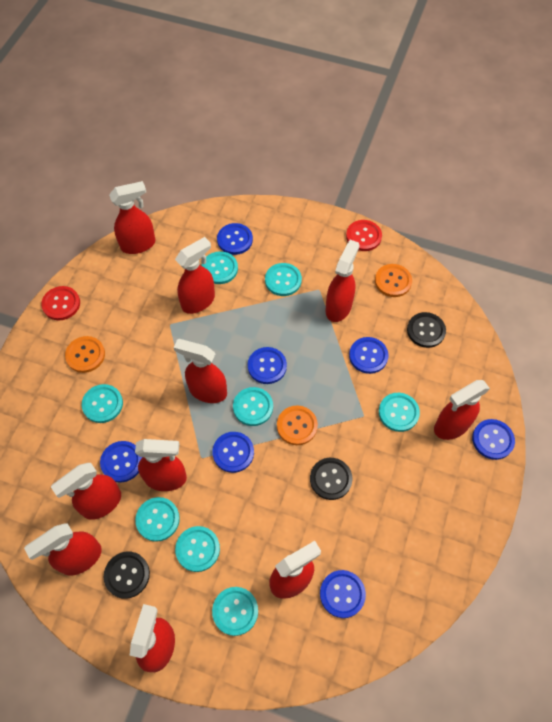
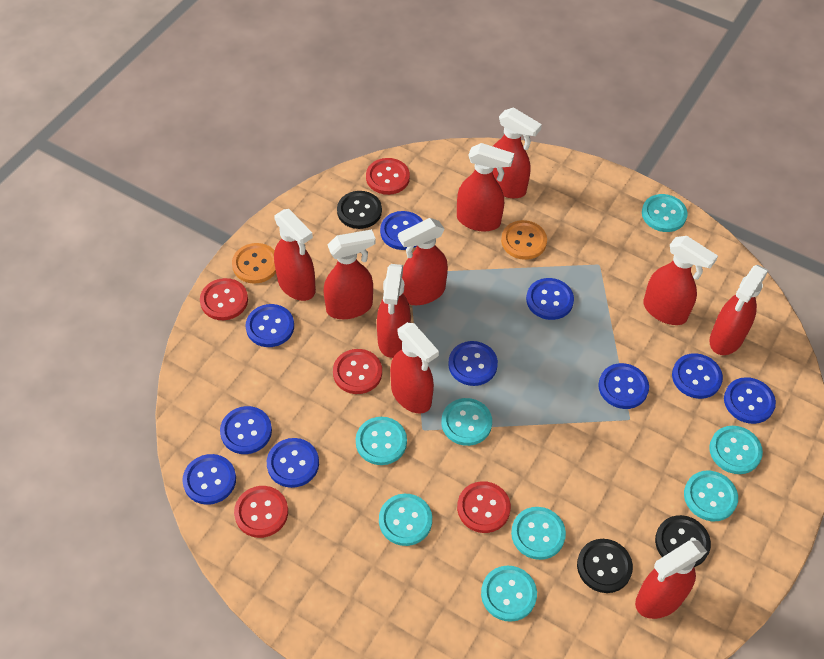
blue button: 7 -> 10
orange button: 3 -> 2
red button: 2 -> 5

